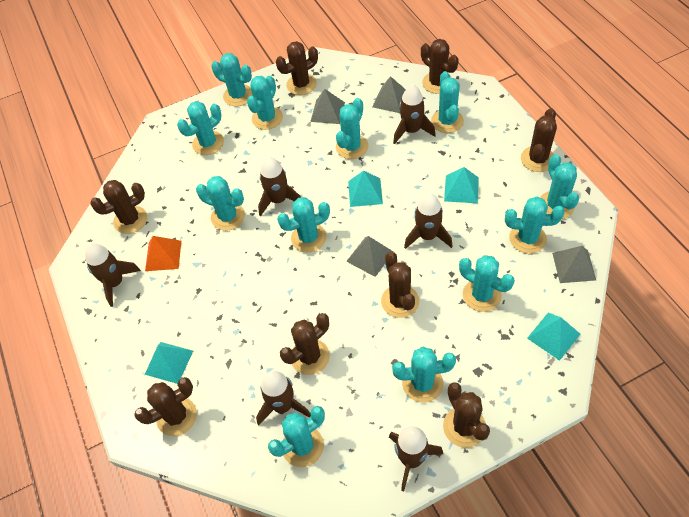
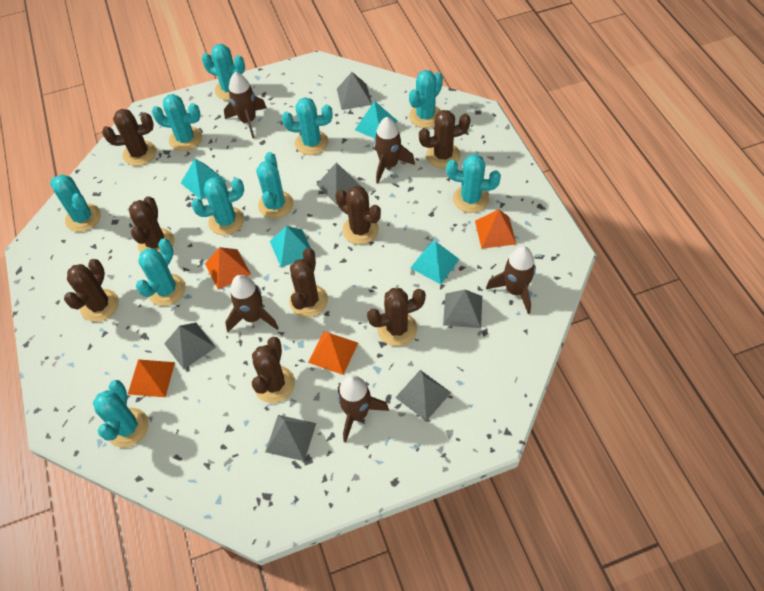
brown rocket: 6 -> 5
grey pyramid: 4 -> 6
orange pyramid: 1 -> 4
turquoise cactus: 12 -> 10

